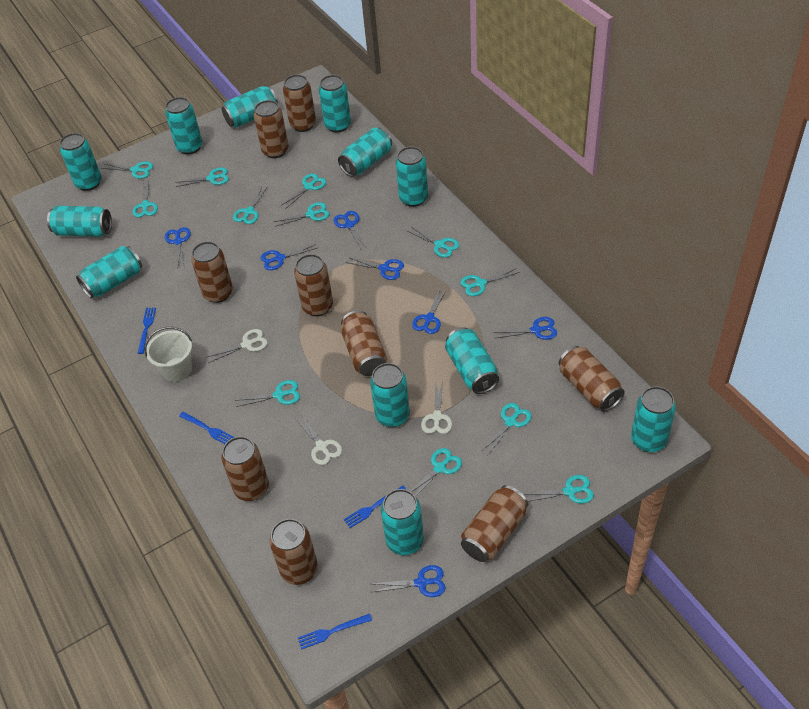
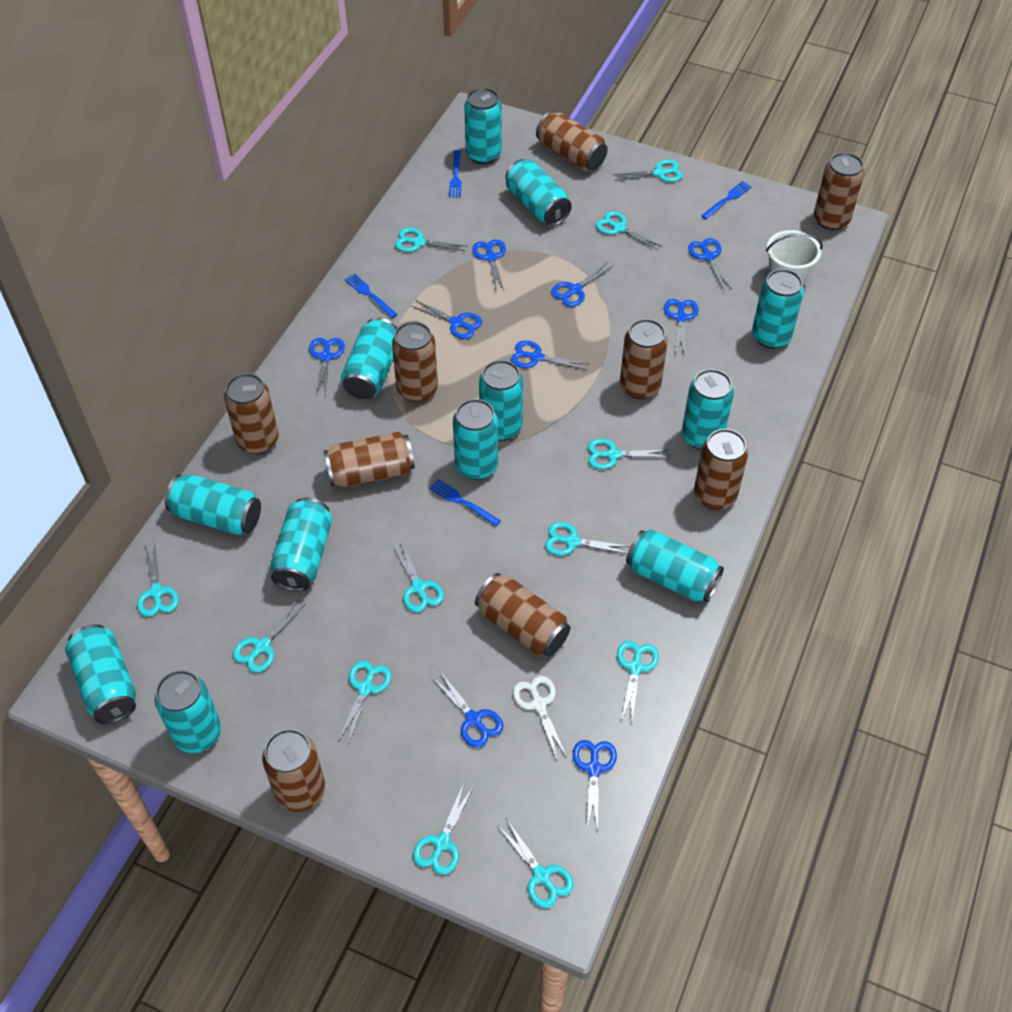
blue scissors: 7 -> 9
white scissors: 3 -> 1

